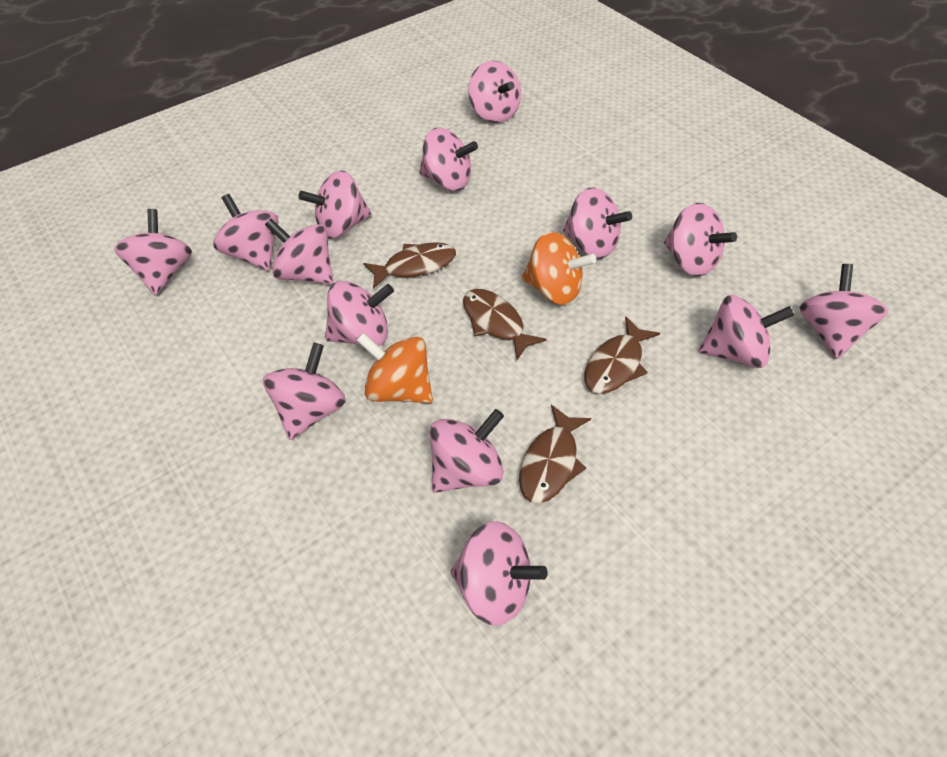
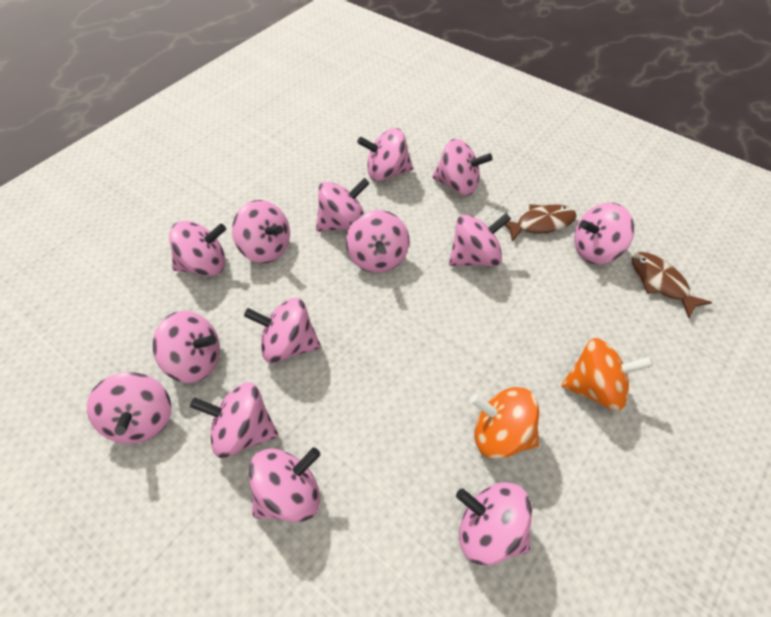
brown fish: 4 -> 2

